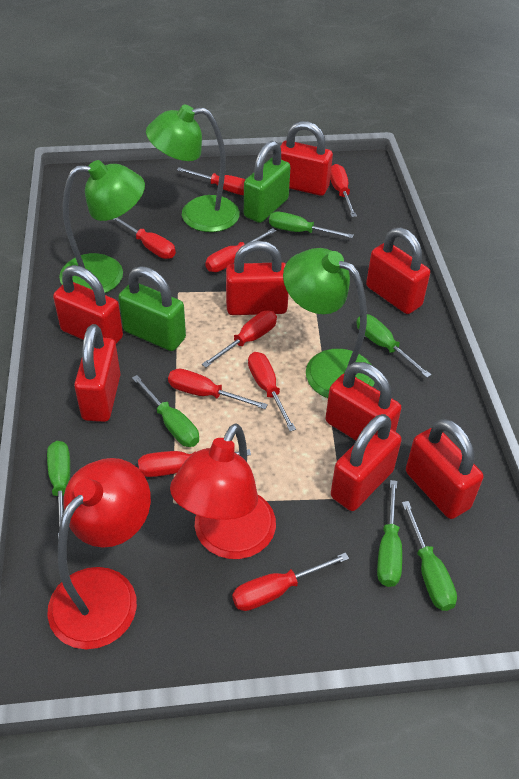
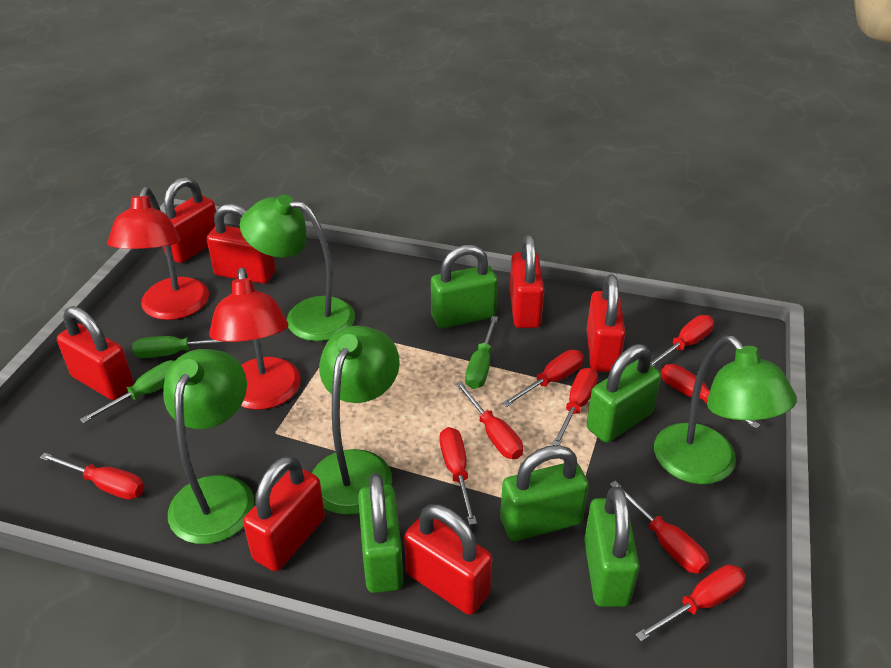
green lamp: 3 -> 4
green padlock: 2 -> 5
green screwdriver: 6 -> 3
red padlock: 8 -> 7

